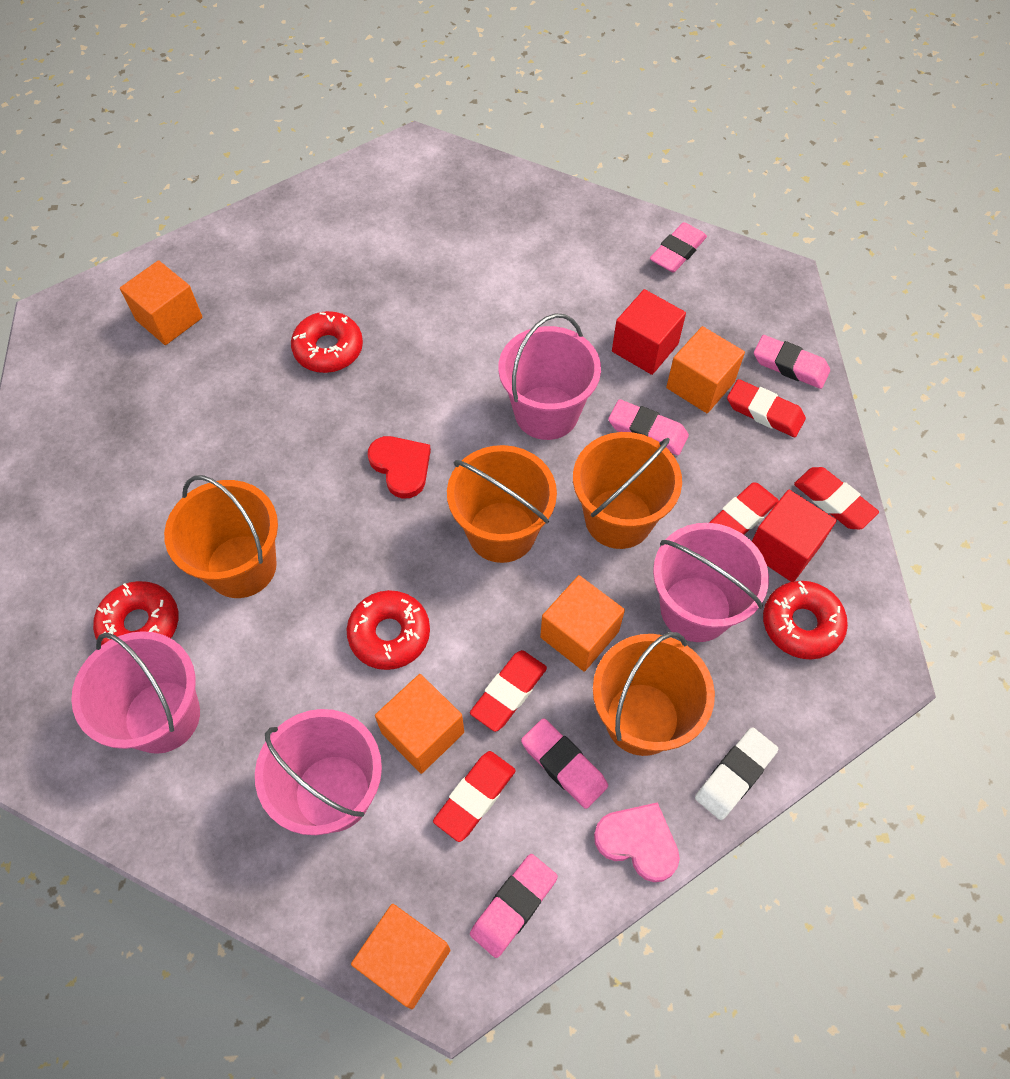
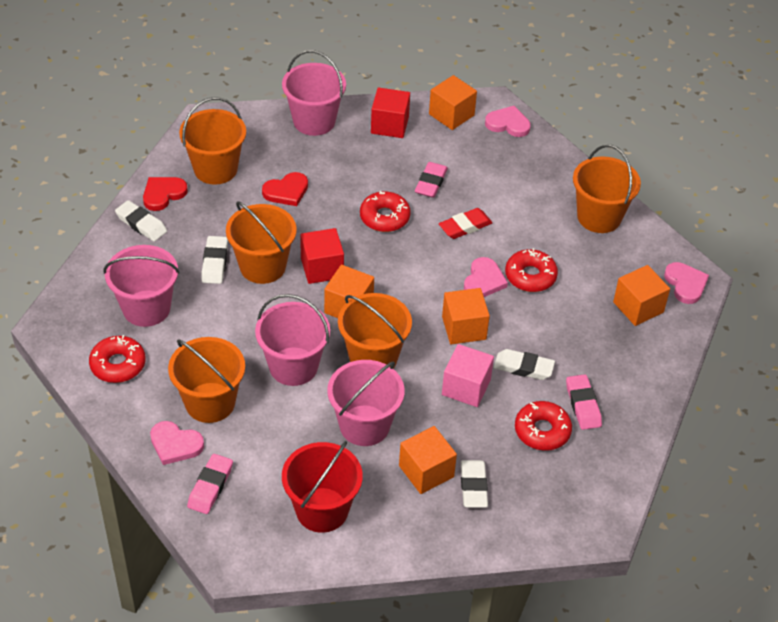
orange bucket: 4 -> 5
pink cube: 0 -> 1
pink eraser: 5 -> 3
pink heart: 1 -> 4
red bucket: 0 -> 1
red eraser: 5 -> 1
red heart: 1 -> 2
white eraser: 1 -> 4

